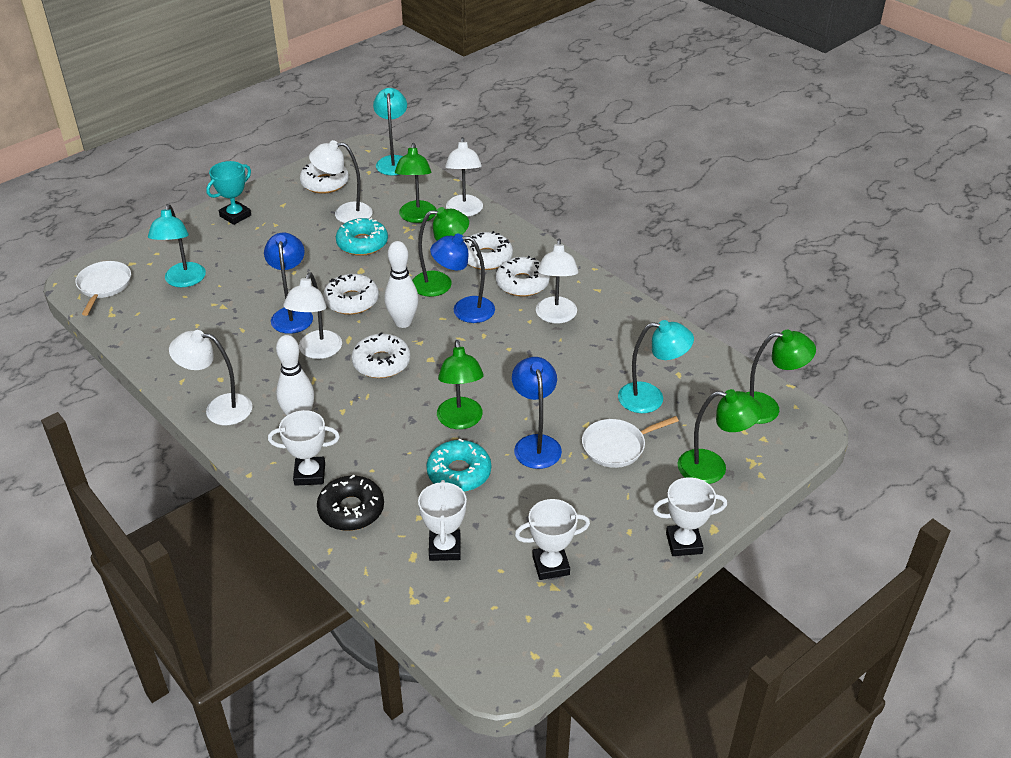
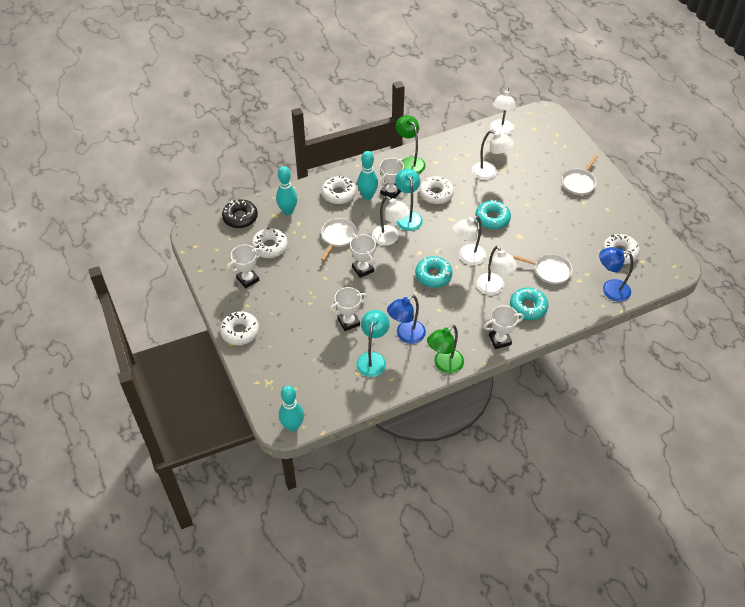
blue lamp: 3 -> 2
green lamp: 5 -> 2
turquoise bowling pin: 0 -> 3
turquoise donut: 2 -> 3
turquoise lamp: 3 -> 2
turquoise trophy: 1 -> 0
white bowling pin: 2 -> 0
white pan: 2 -> 3
white trophy: 4 -> 5

